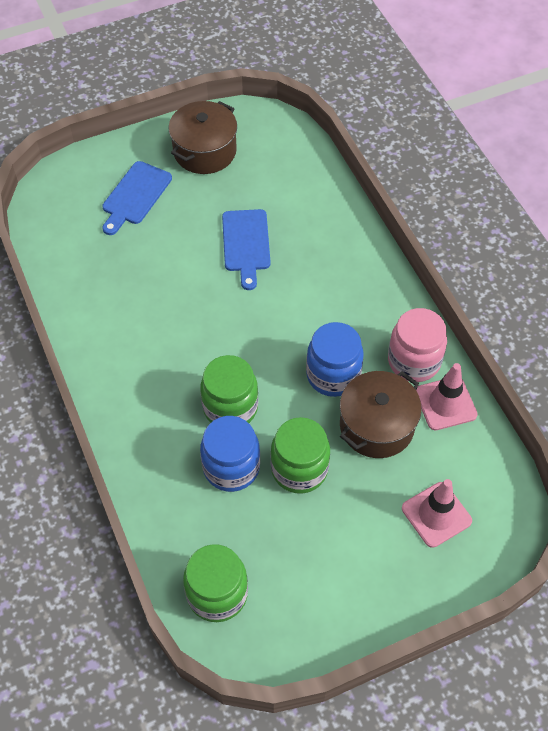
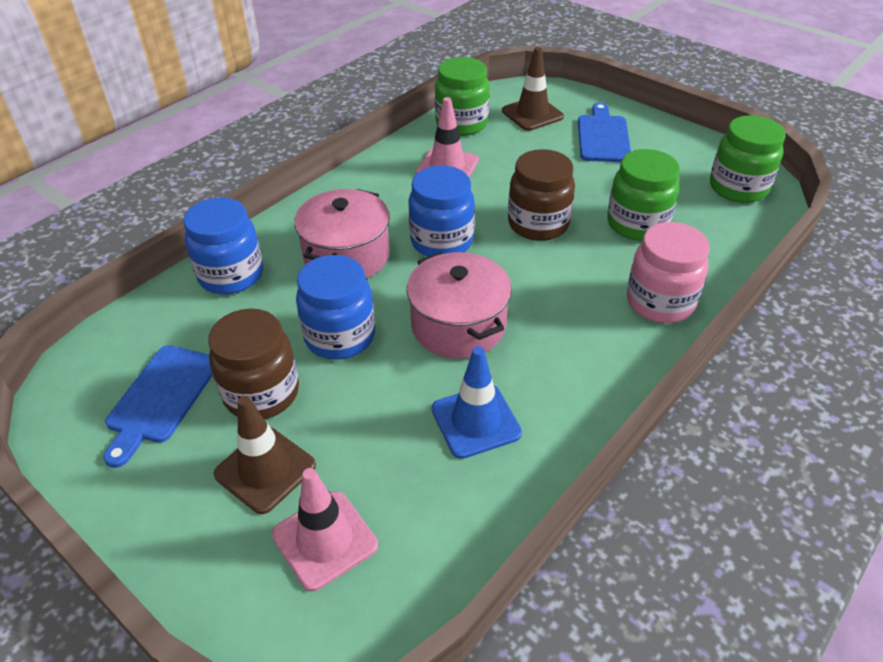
blue jar: 2 -> 3
blue traffic cone: 0 -> 1
brown jar: 0 -> 2
brown pot: 2 -> 0
brown traffic cone: 0 -> 2
pink pot: 0 -> 2

